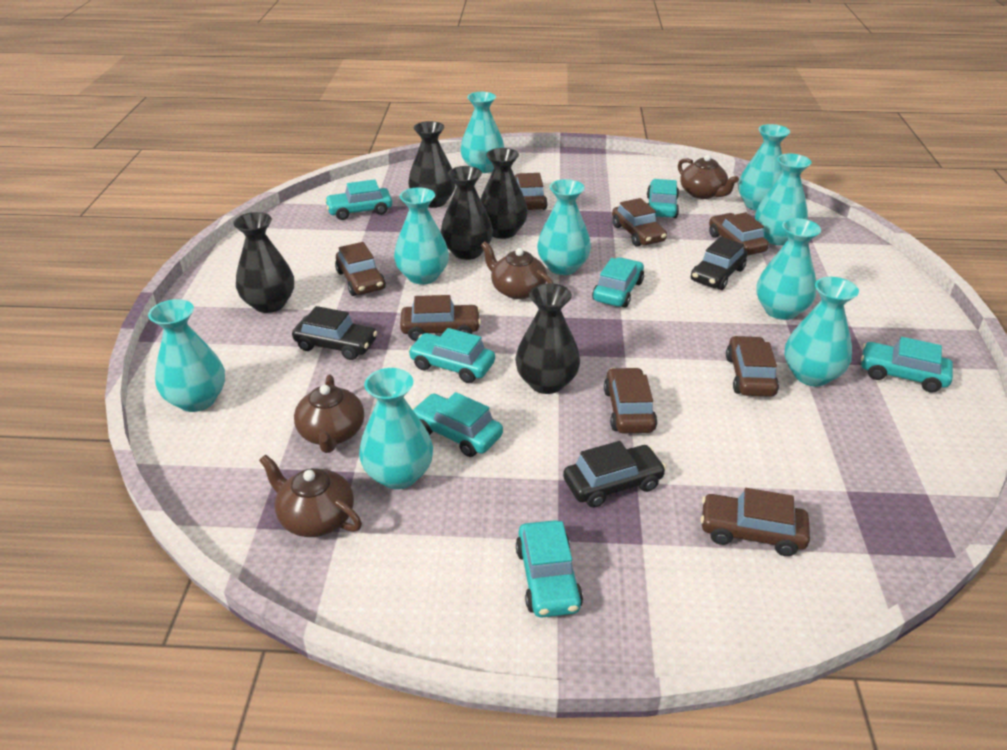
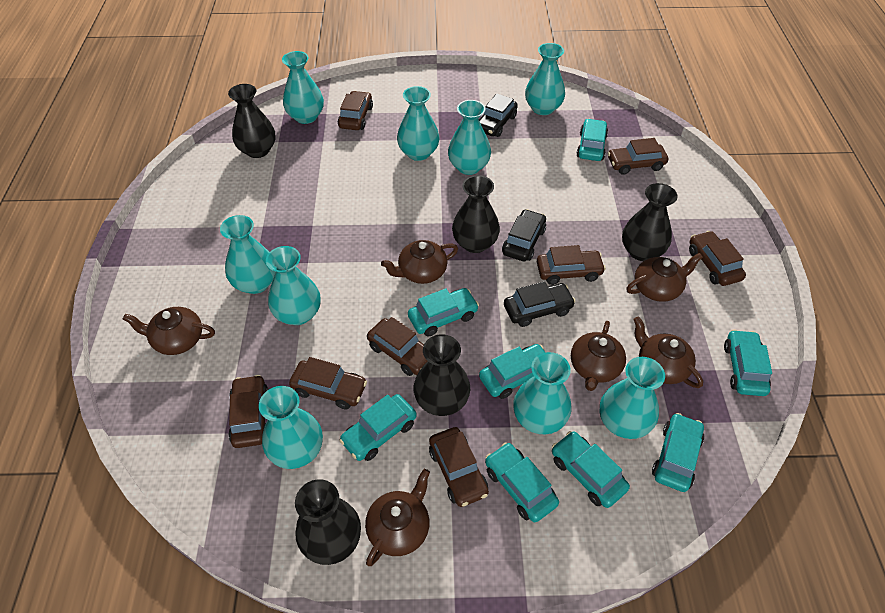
brown teapot: 4 -> 6
turquoise car: 7 -> 8

